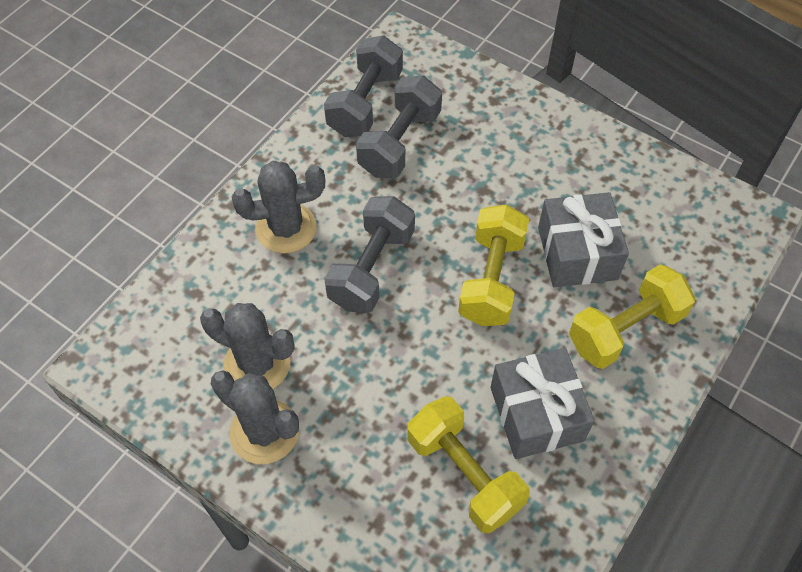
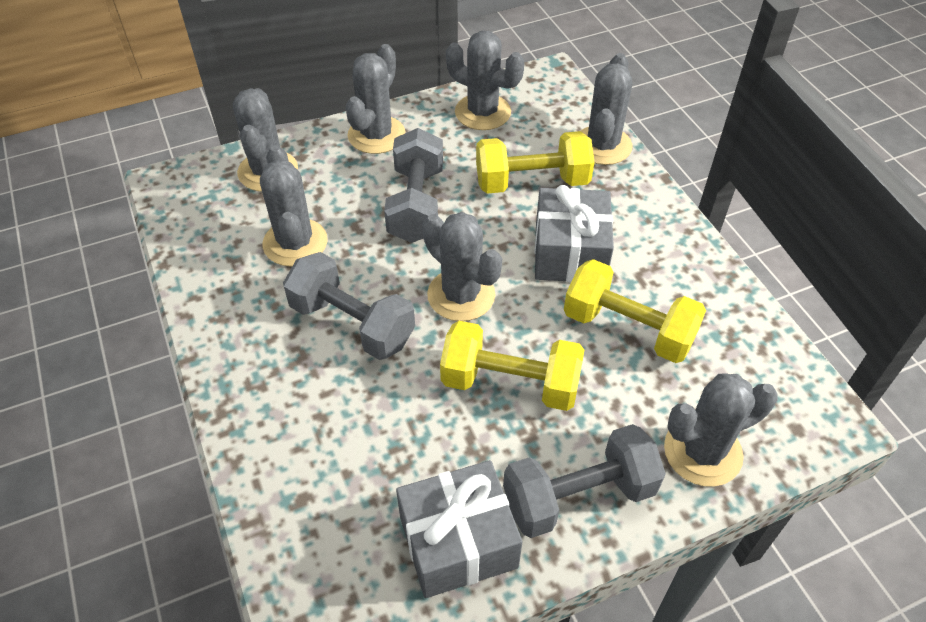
grey cactus: 3 -> 7

